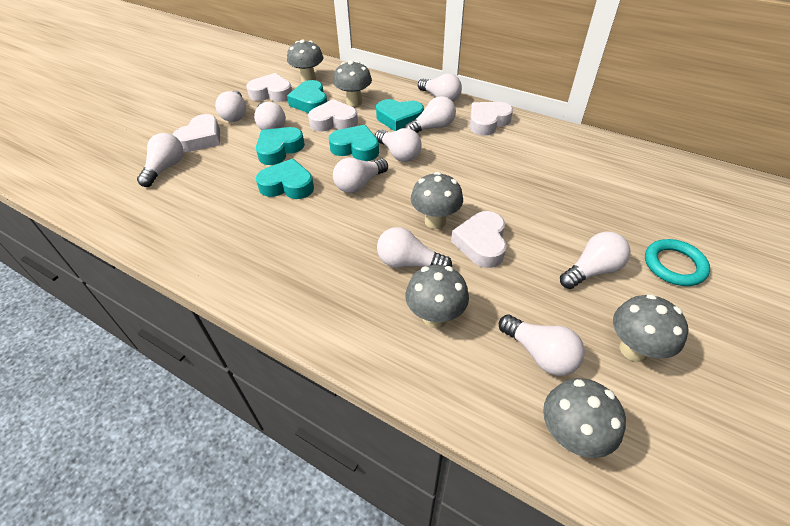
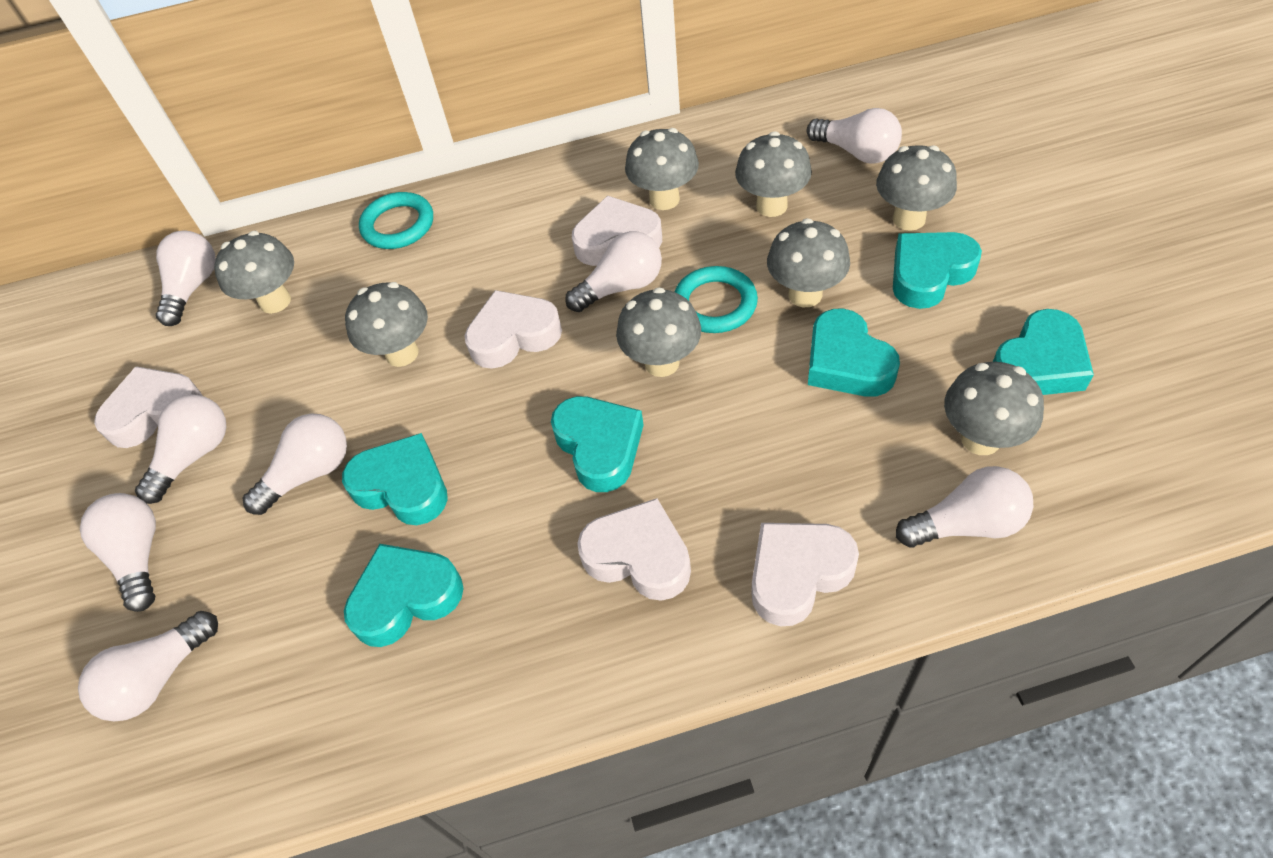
grey mushroom: 6 -> 8
turquoise heart: 5 -> 6
turquoise ring: 1 -> 2
white light bulb: 10 -> 8

